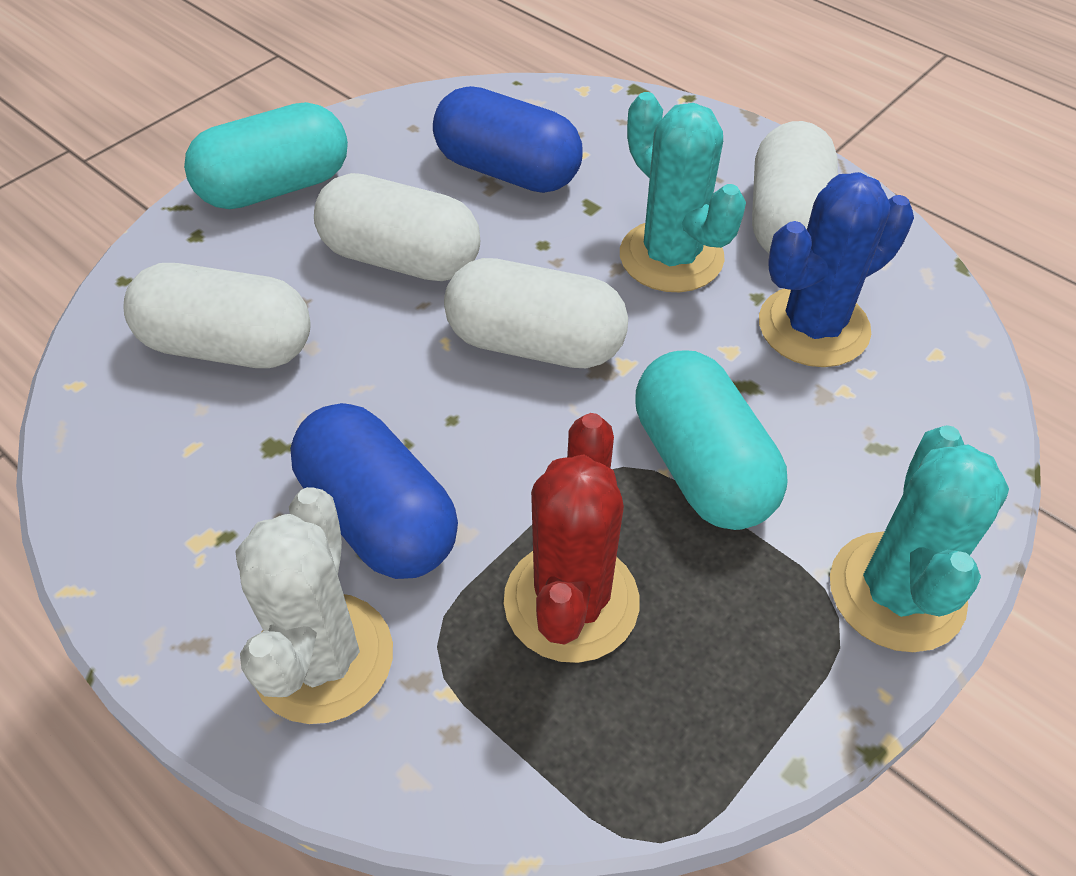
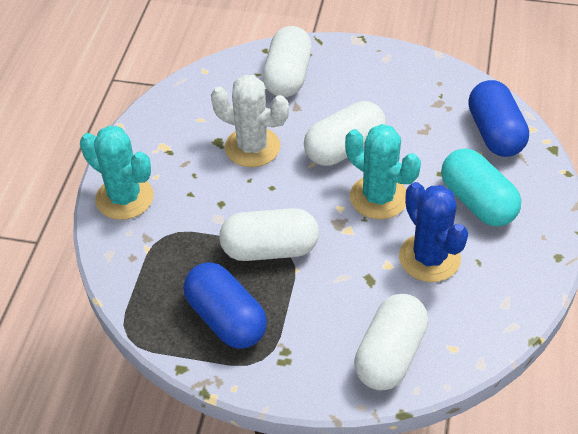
red cactus: 1 -> 0
turquoise capsule: 2 -> 1

